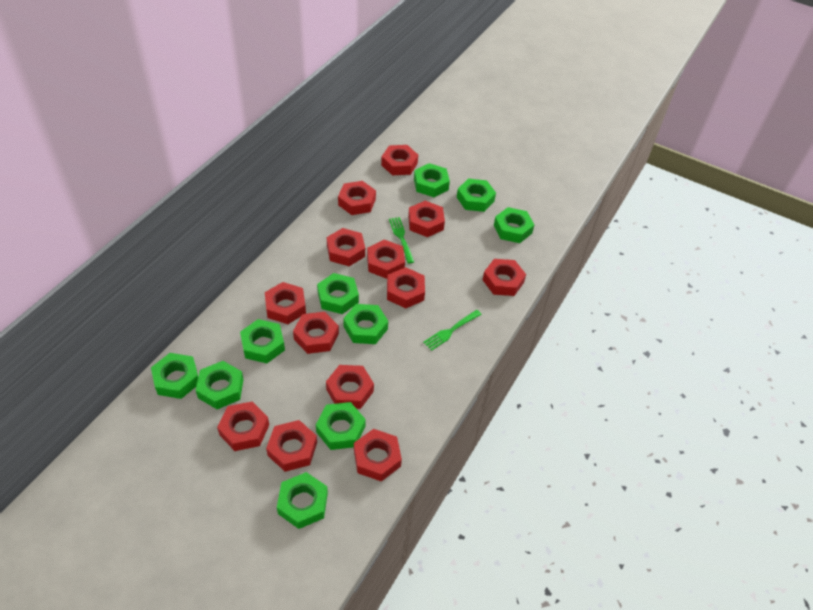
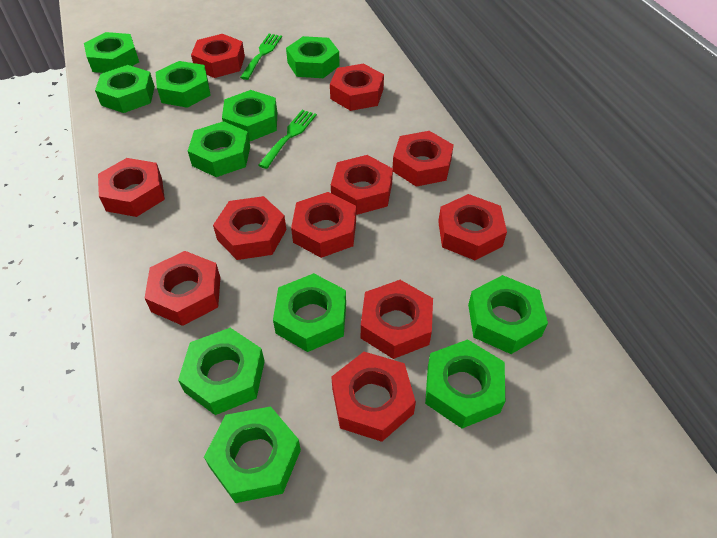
green nut: 10 -> 11
red nut: 13 -> 11

